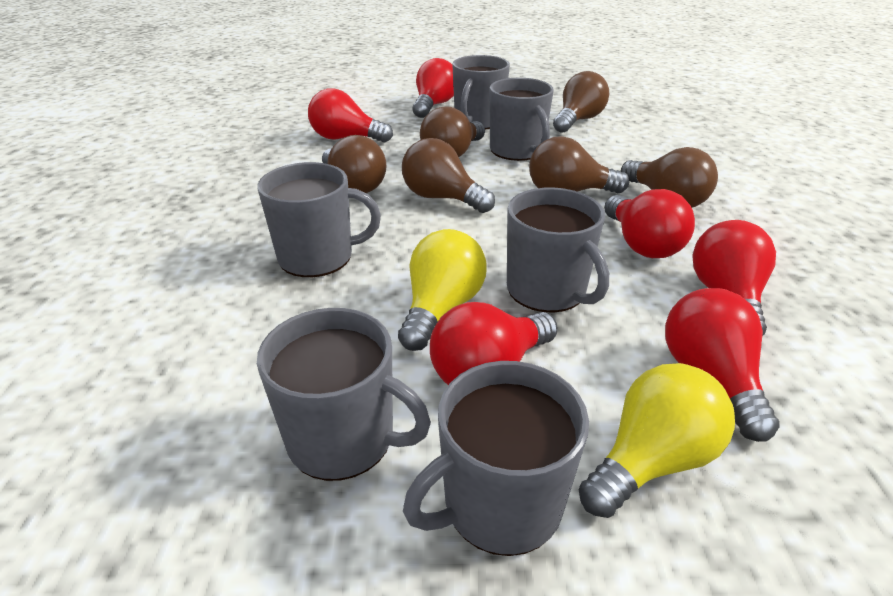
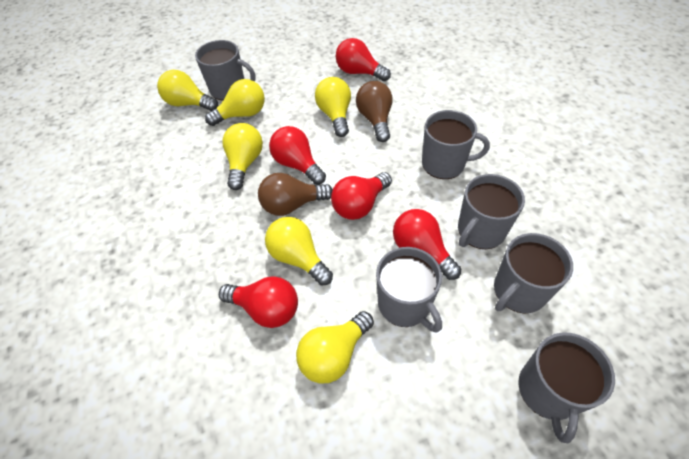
brown light bulb: 6 -> 2
red light bulb: 6 -> 5
yellow light bulb: 2 -> 6

